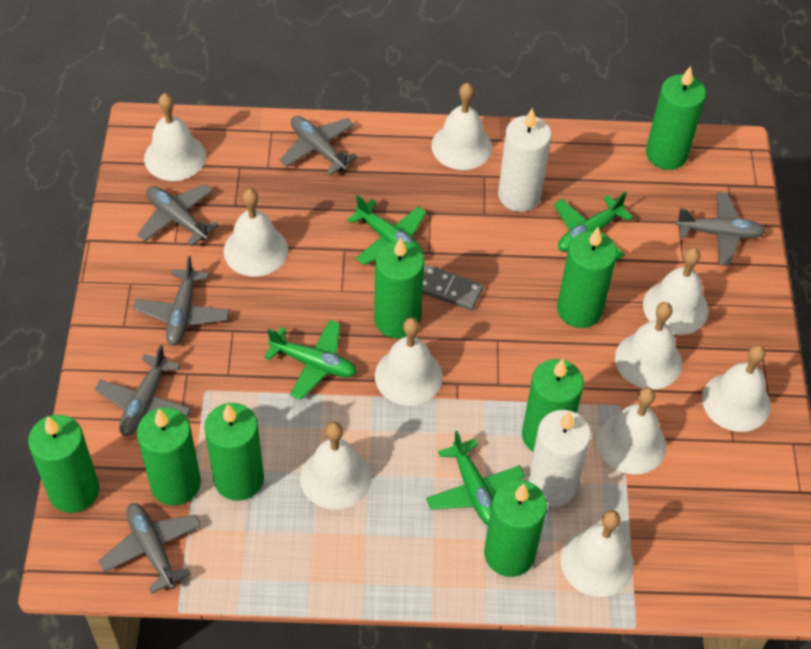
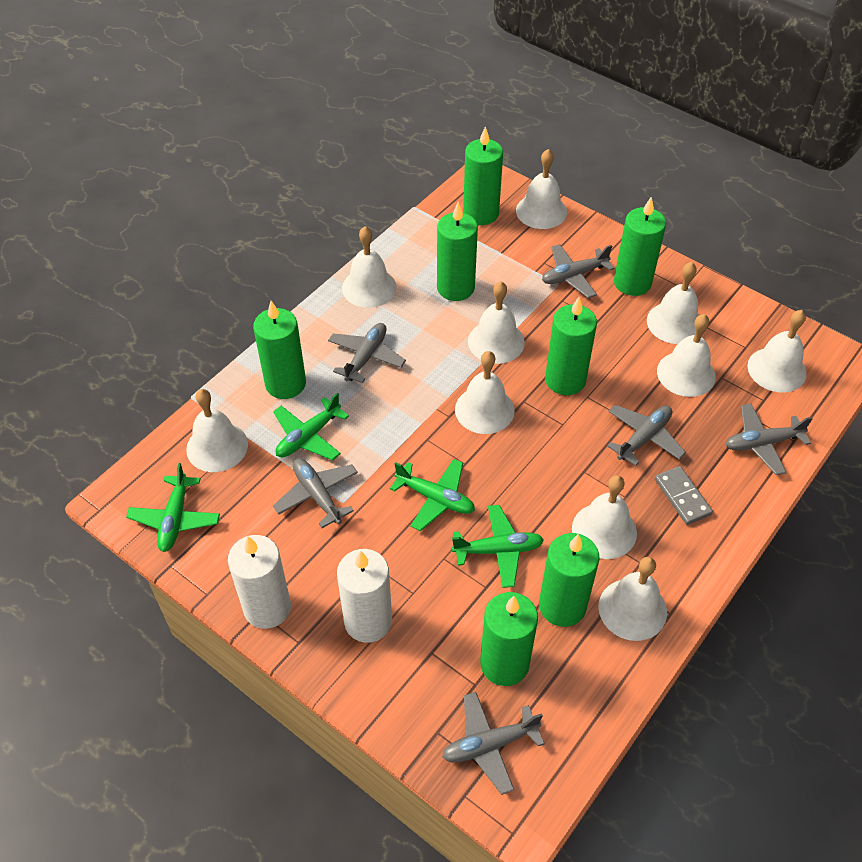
green candle: 8 -> 7

